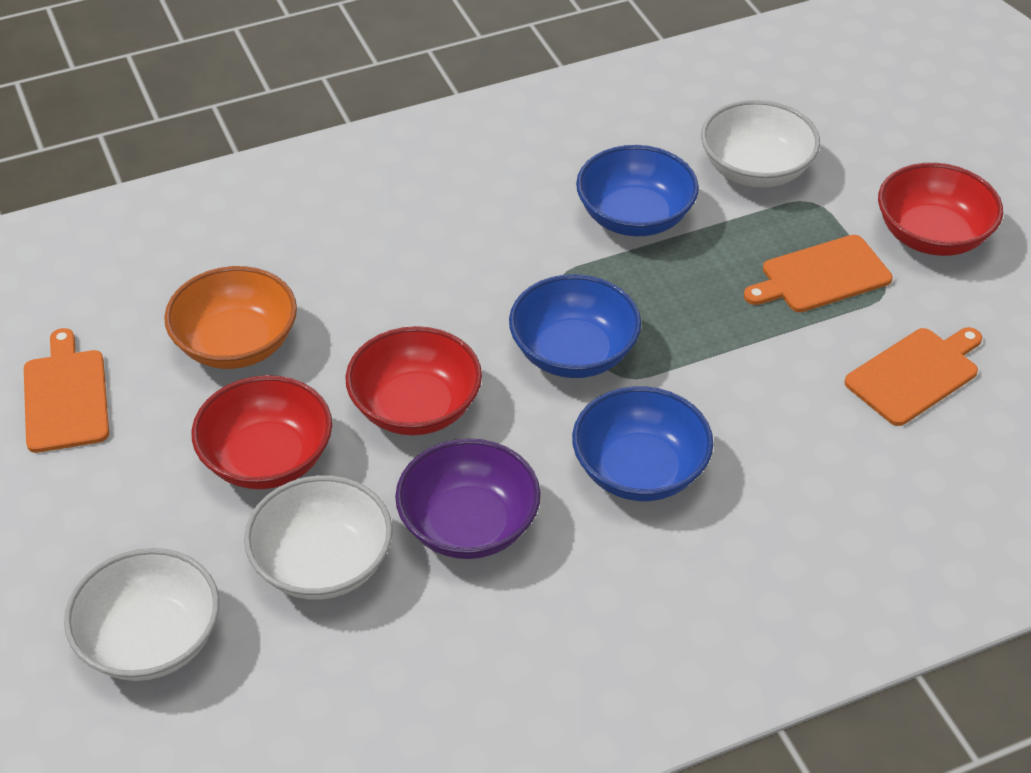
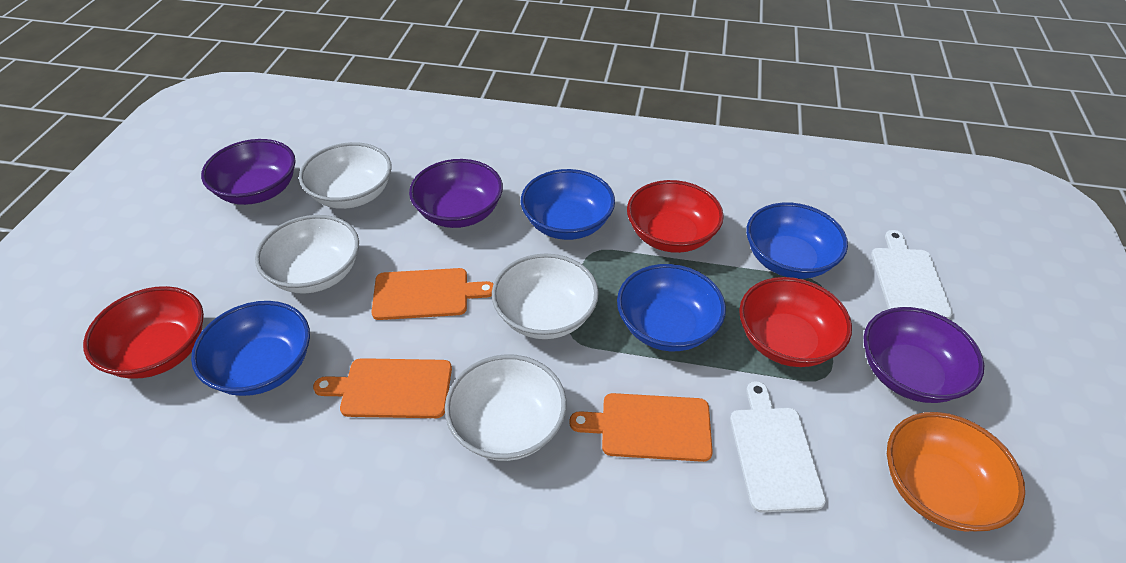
blue bowl: 3 -> 4
purple bowl: 1 -> 3
white bowl: 3 -> 4
white cutting board: 0 -> 2

